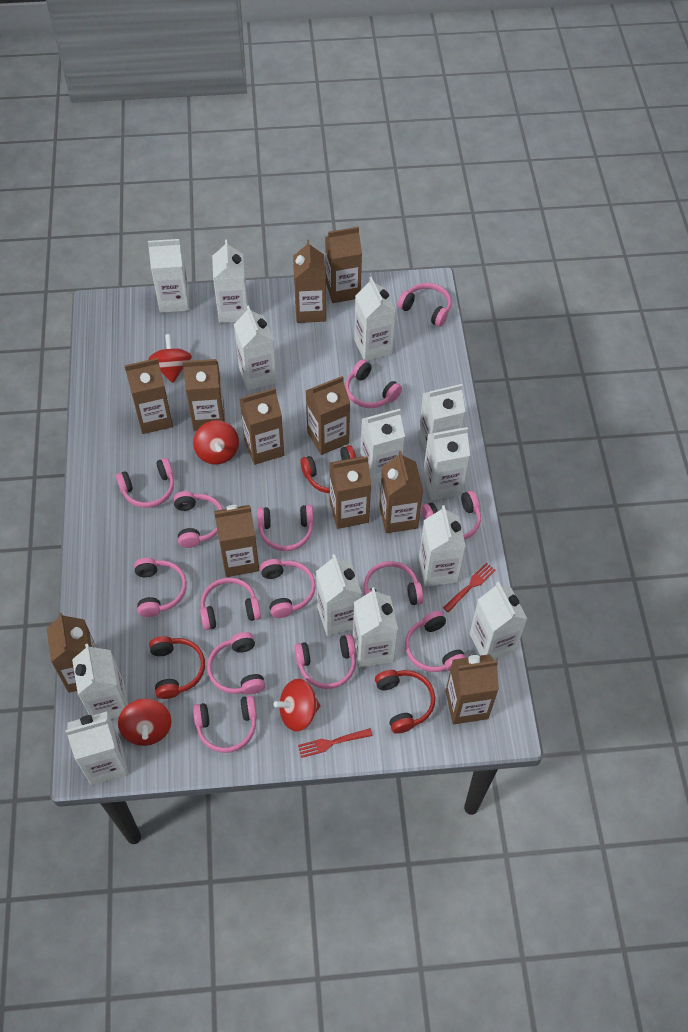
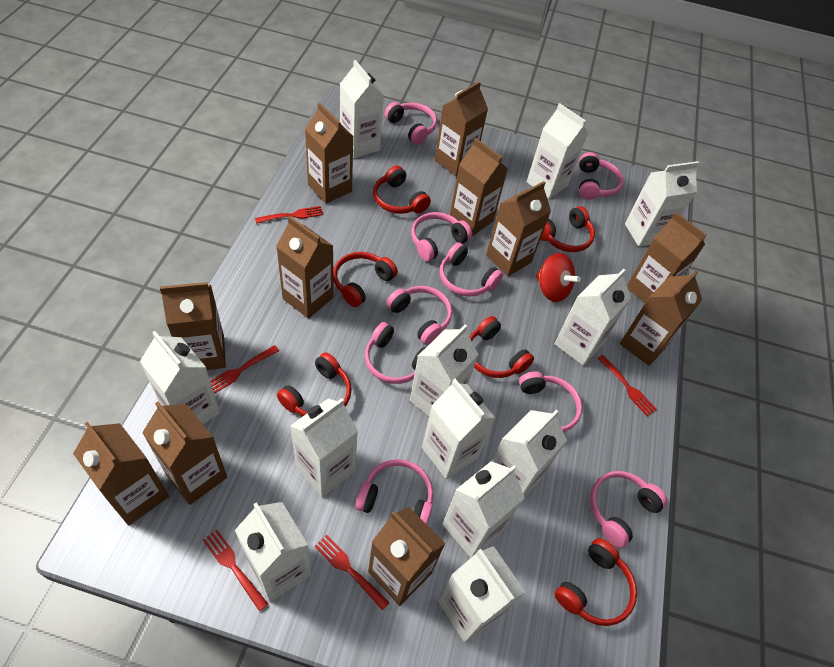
pink headphones: 14 -> 9
red fork: 2 -> 5
red headphones: 3 -> 6
red spinning top: 4 -> 1
white carton: 13 -> 12

